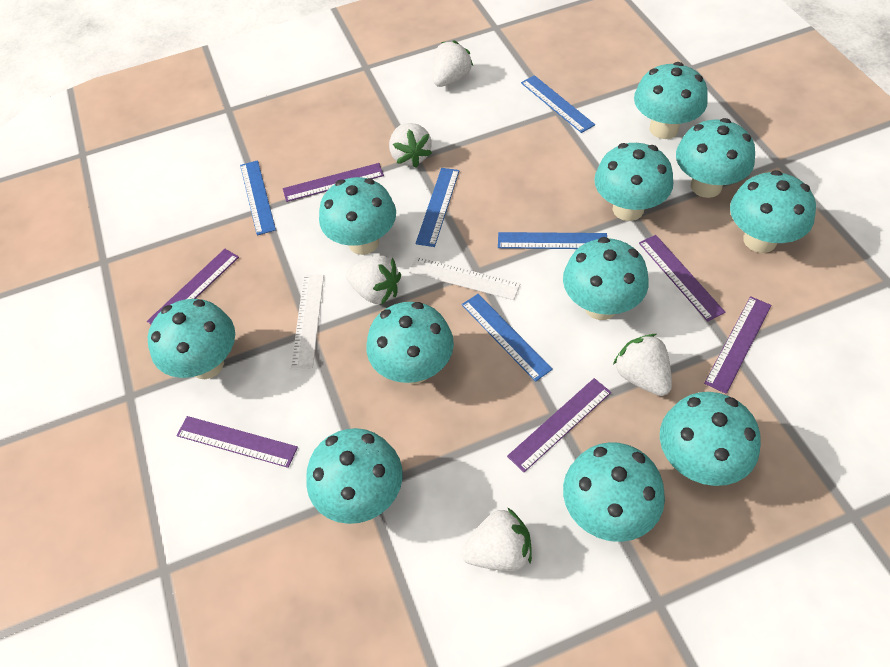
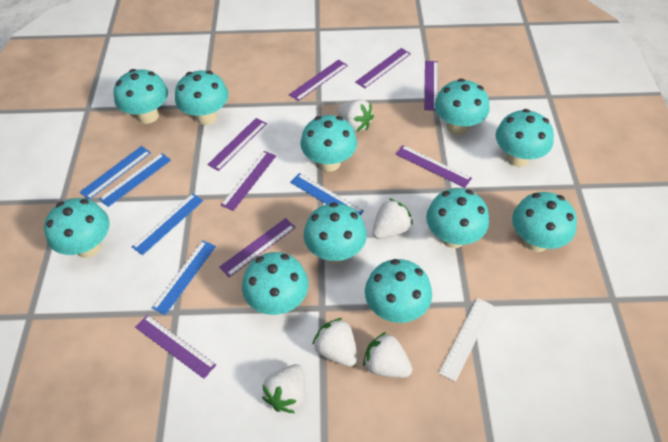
purple ruler: 6 -> 8
white ruler: 2 -> 1

